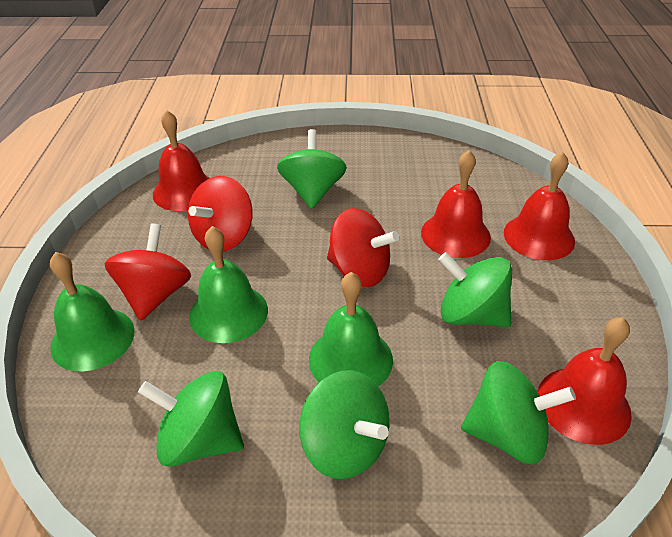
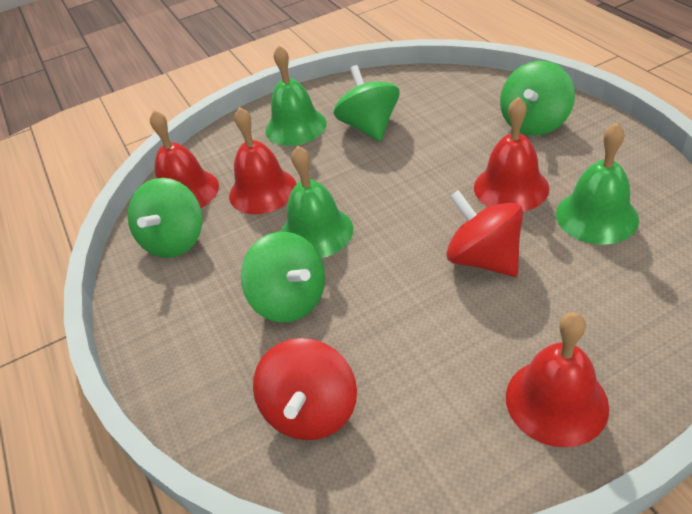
green spinning top: 5 -> 4
red spinning top: 3 -> 2

